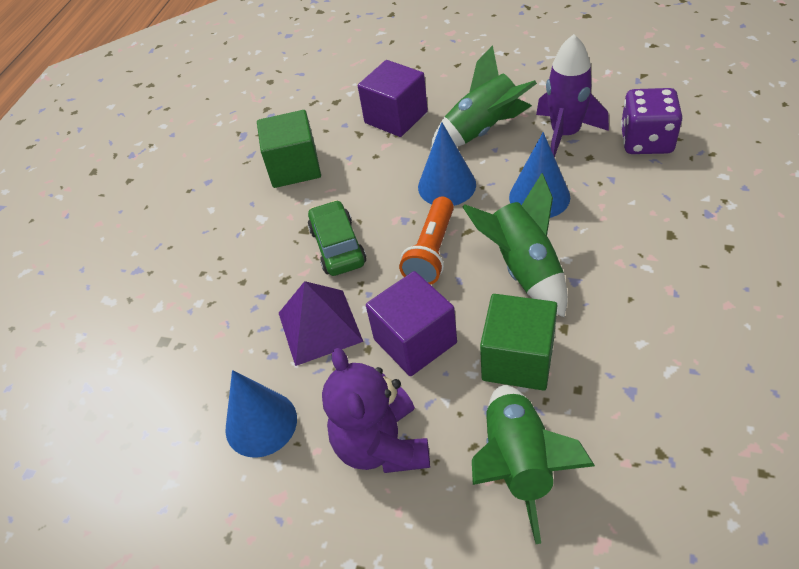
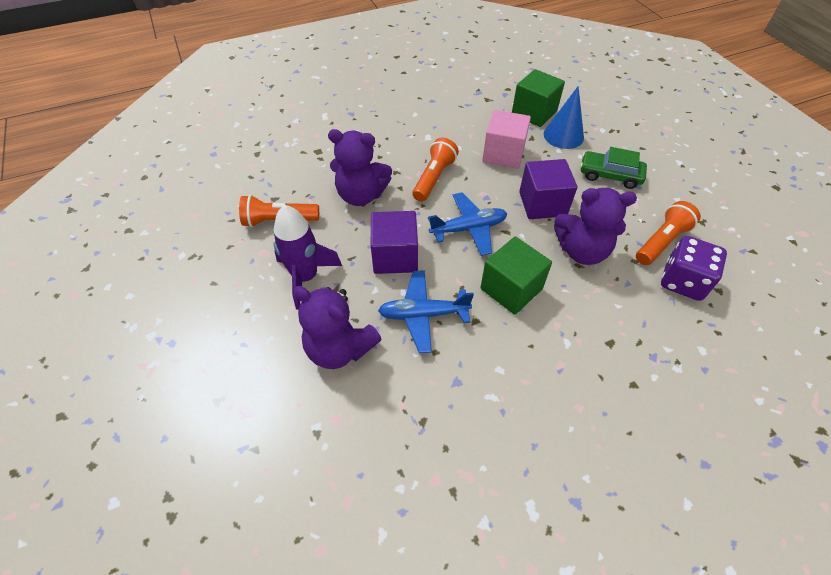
blue cone: 3 -> 1
blue plane: 0 -> 2
green rocket: 3 -> 0
orange flashlight: 1 -> 3
pink cube: 0 -> 1
purple pyramid: 1 -> 0
purple teddy bear: 1 -> 3

